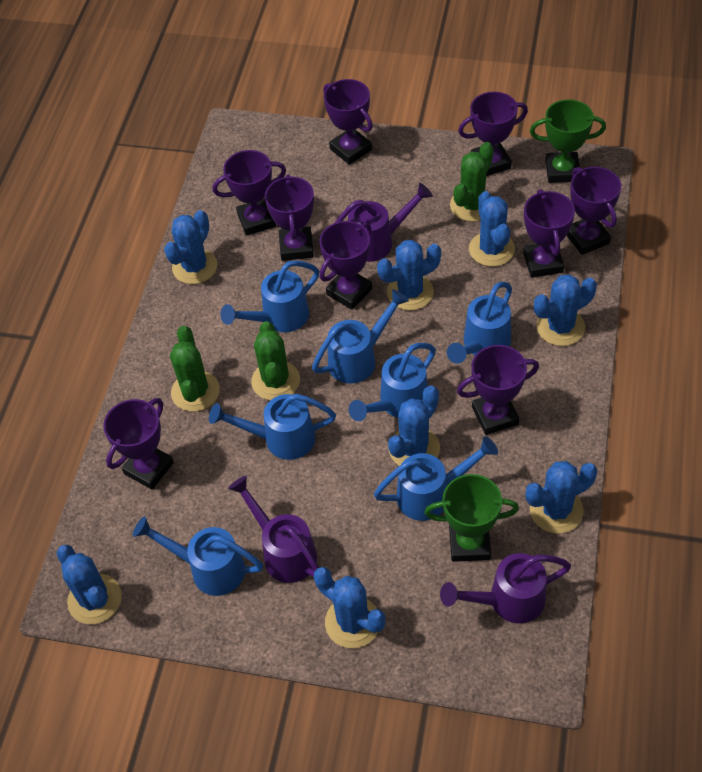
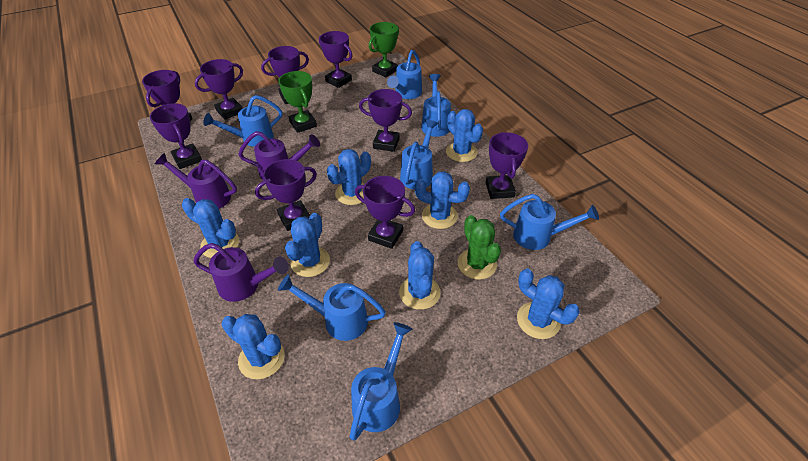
green cactus: 3 -> 1

